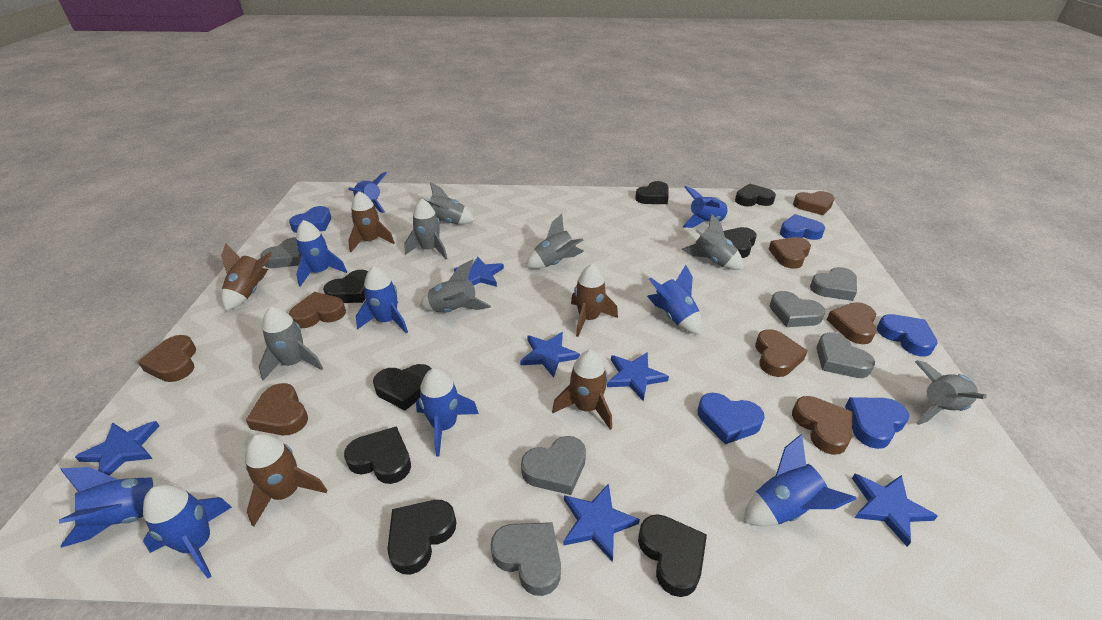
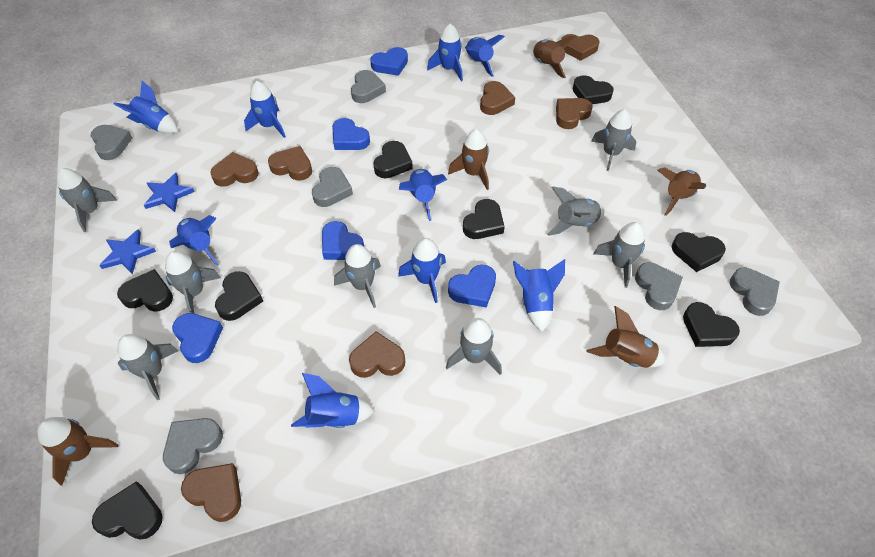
blue star: 6 -> 2
brown heart: 8 -> 7
grey rocket: 7 -> 8

